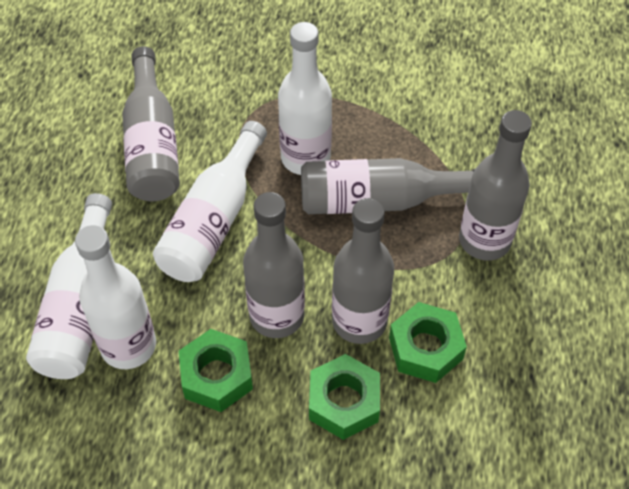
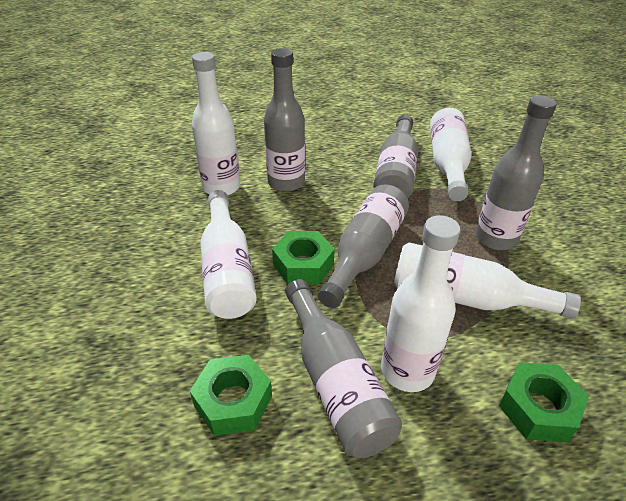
white bottle: 4 -> 5

